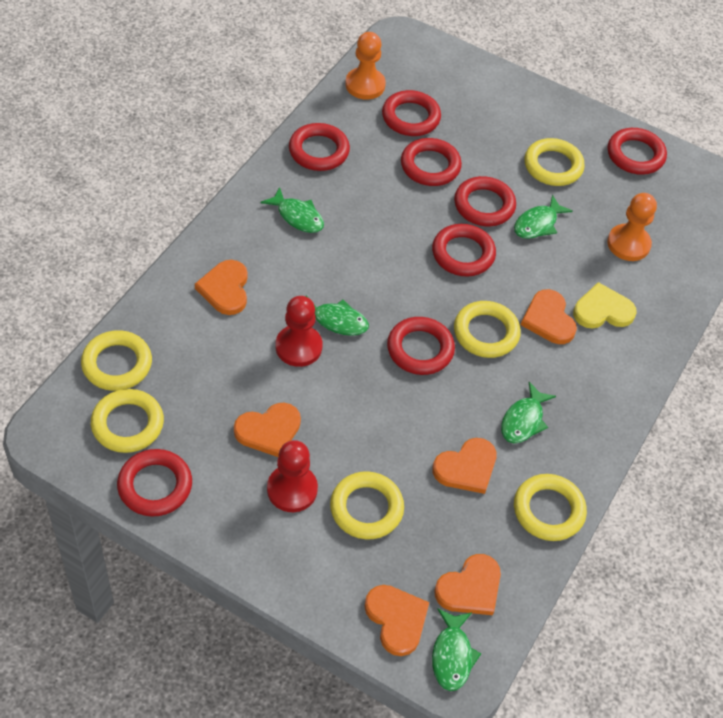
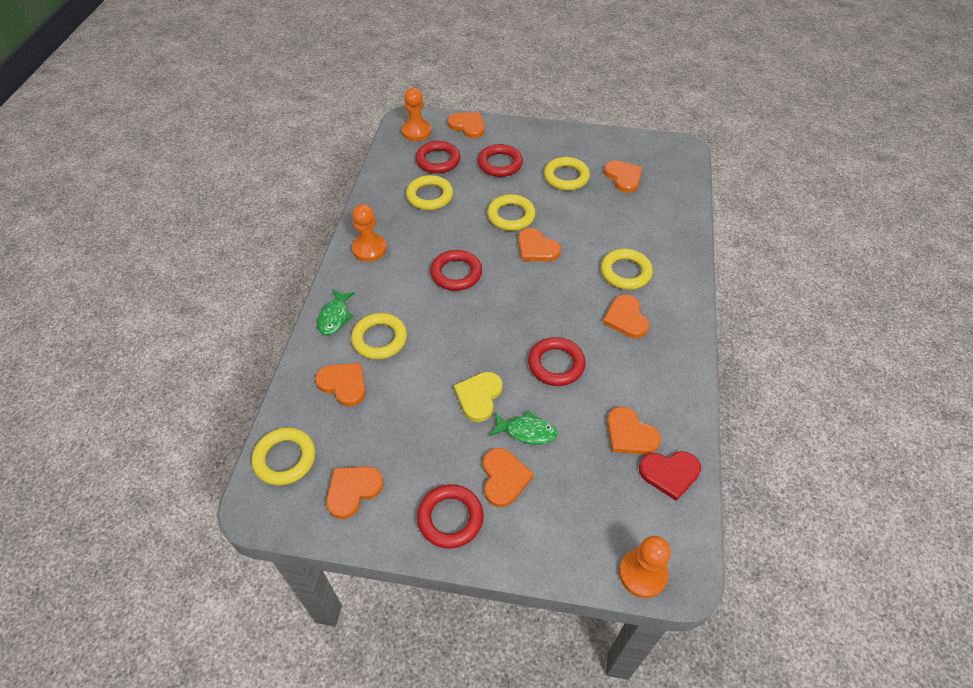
green fish: 5 -> 2
orange heart: 6 -> 8
orange pawn: 2 -> 3
red heart: 0 -> 1
red pawn: 2 -> 0
red ring: 8 -> 5

